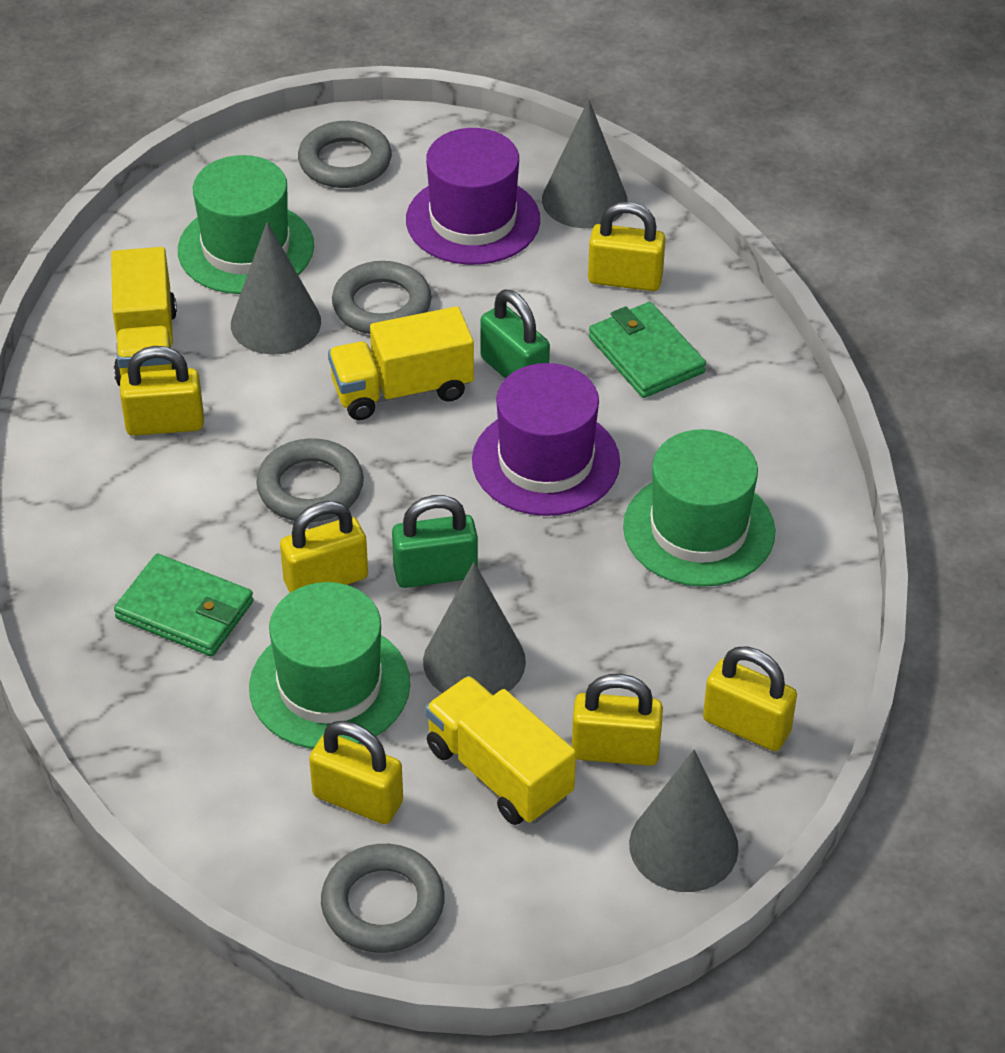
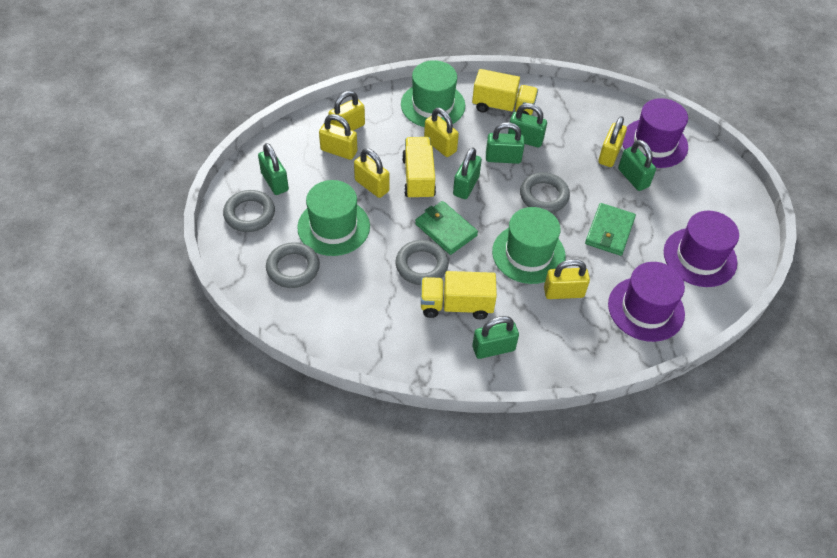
green padlock: 2 -> 6
grey cone: 4 -> 0
purple hat: 2 -> 3

